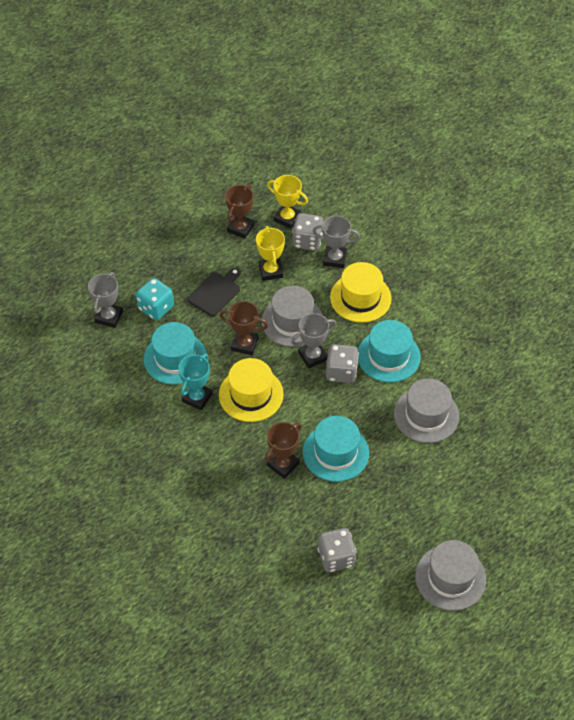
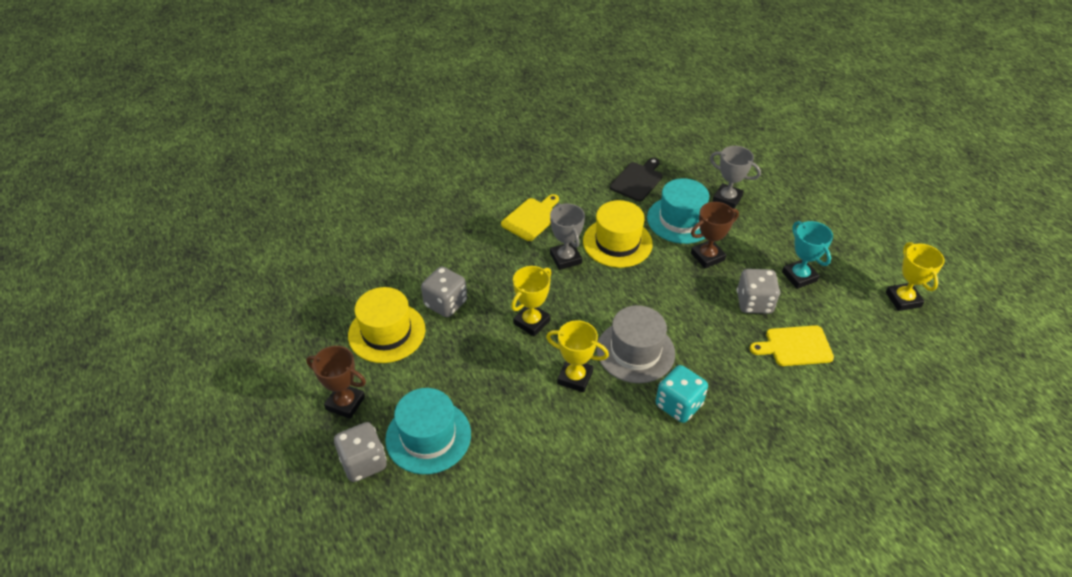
brown trophy: 3 -> 2
grey hat: 3 -> 1
grey trophy: 3 -> 2
turquoise hat: 3 -> 2
yellow cutting board: 0 -> 2
yellow trophy: 2 -> 3

